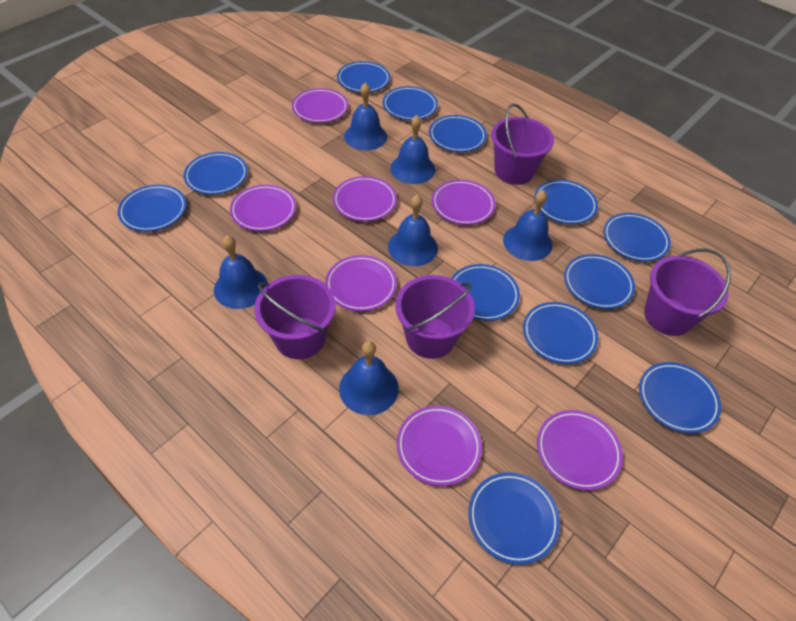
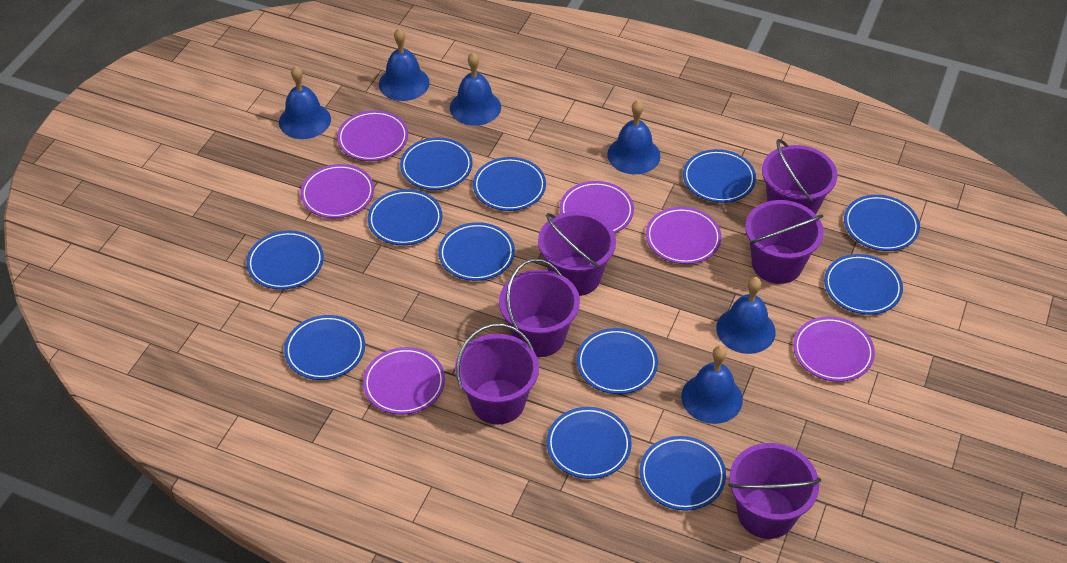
purple bucket: 4 -> 6
purple plate: 7 -> 6

